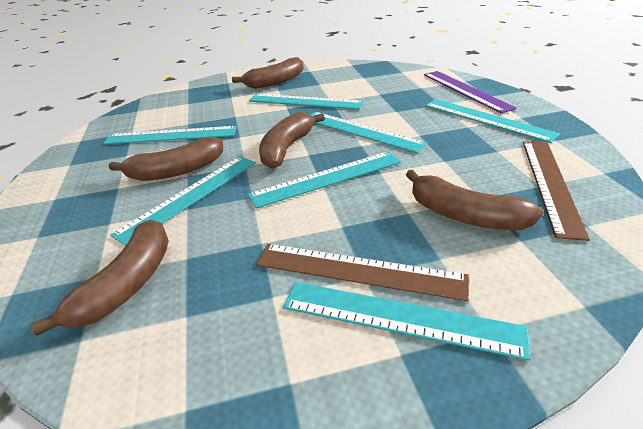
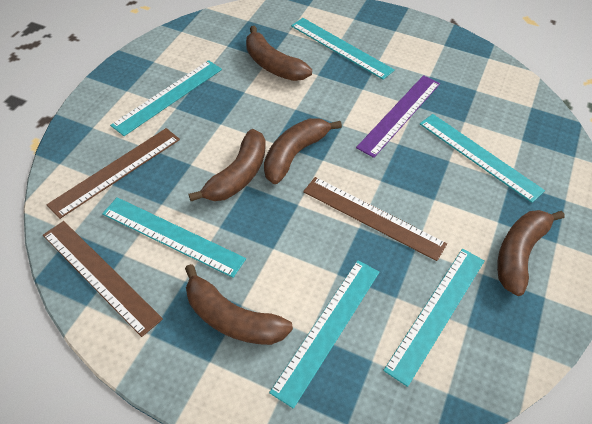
brown ruler: 2 -> 3
turquoise ruler: 7 -> 6

